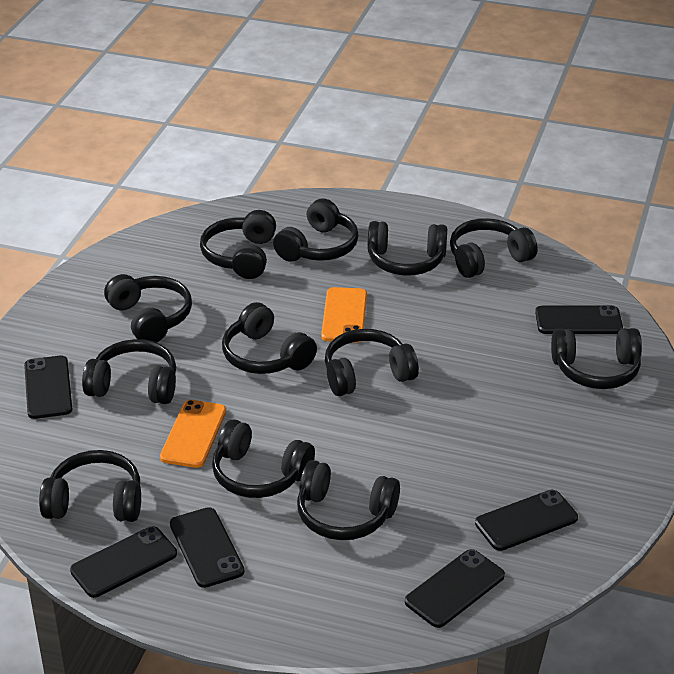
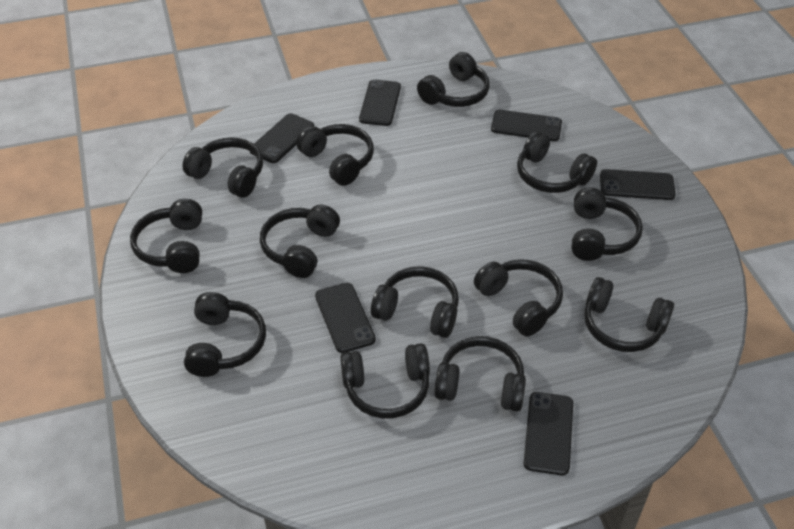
black headphones: 12 -> 13
orange phone: 2 -> 0

